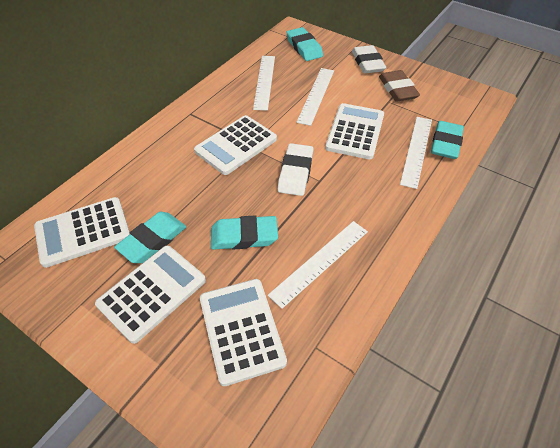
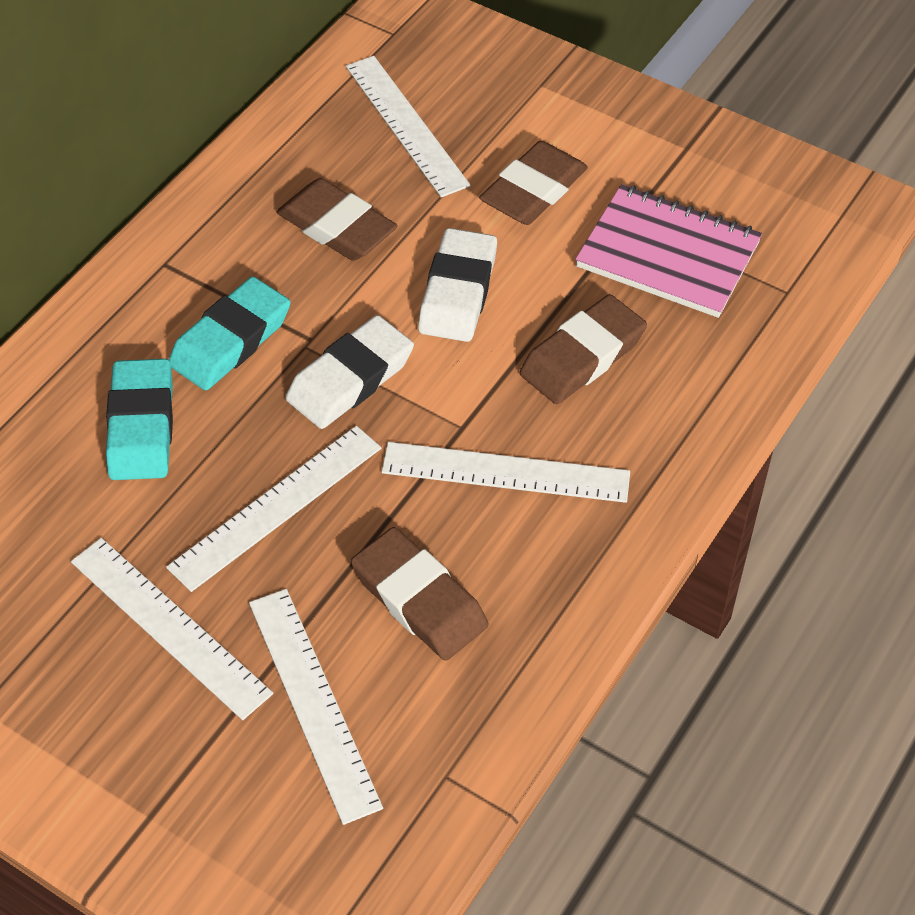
brown eraser: 1 -> 4
pink notebook: 0 -> 1
turquoise eraser: 4 -> 2
white calculator: 5 -> 0
white ruler: 4 -> 5

